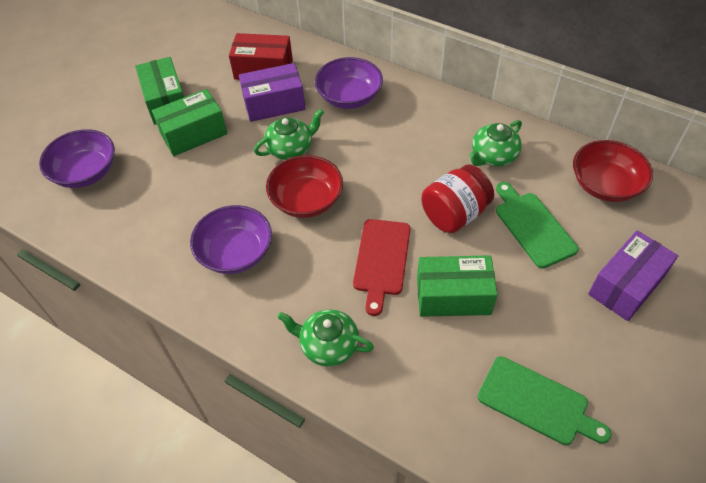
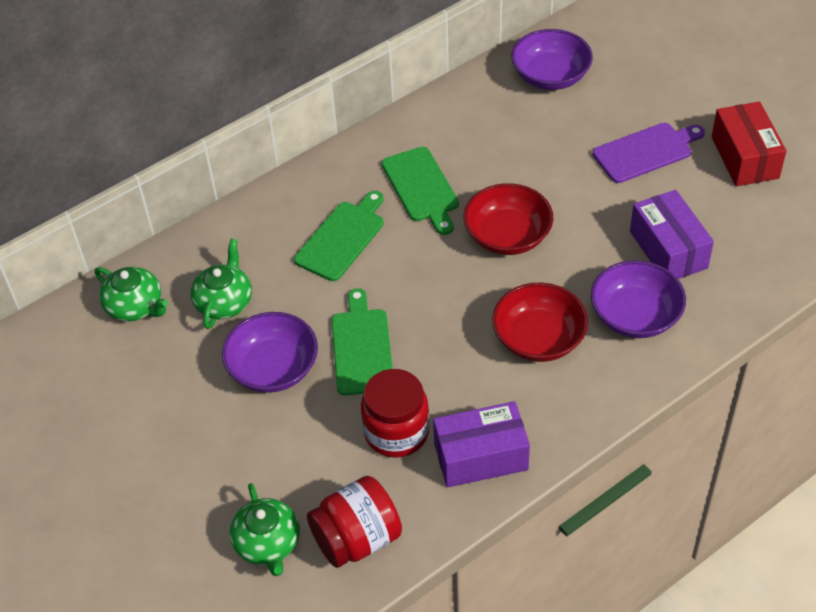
green box: 3 -> 0
green cutting board: 2 -> 3
purple cutting board: 0 -> 1
red cutting board: 1 -> 0
red jar: 1 -> 2

